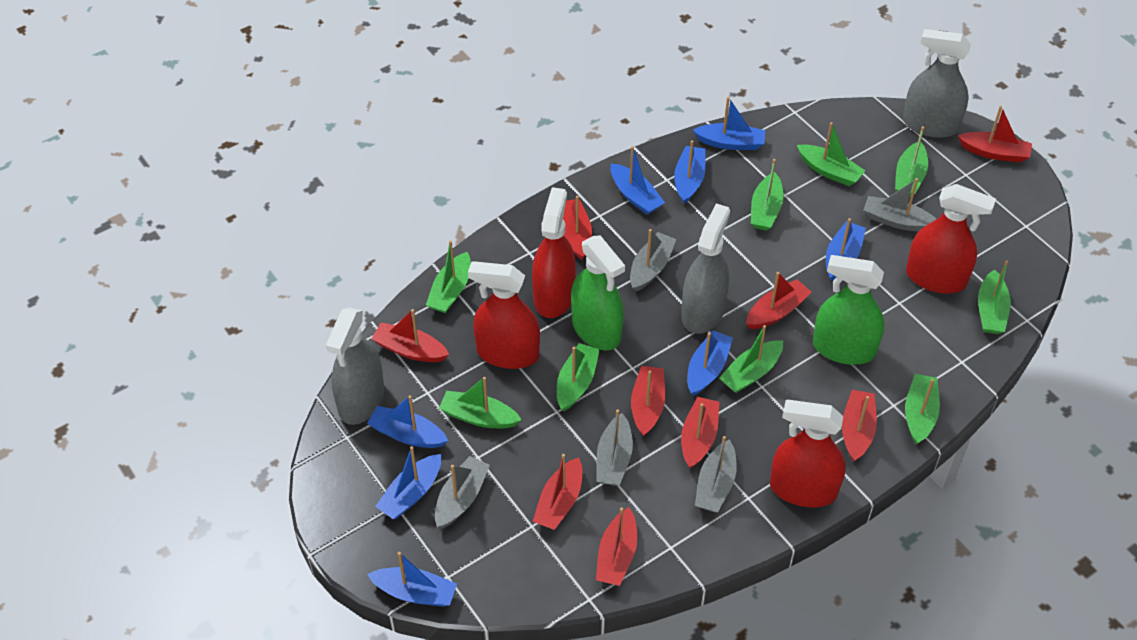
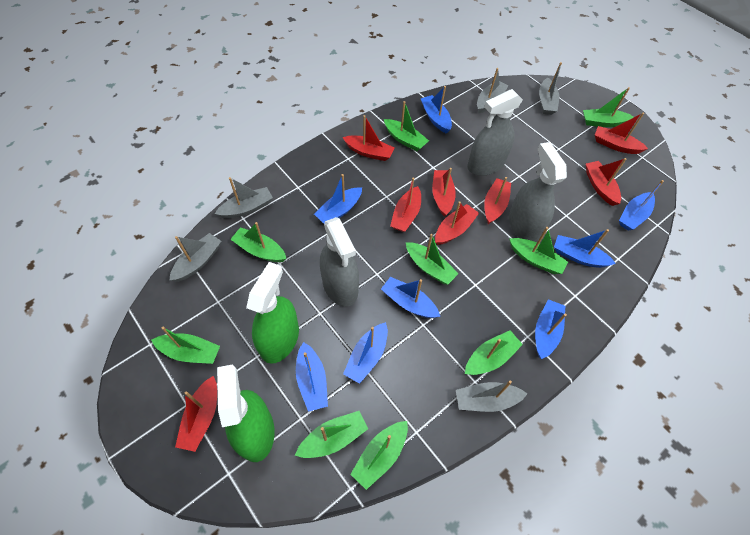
red boat: 9 -> 8
red spray bottle: 4 -> 0

